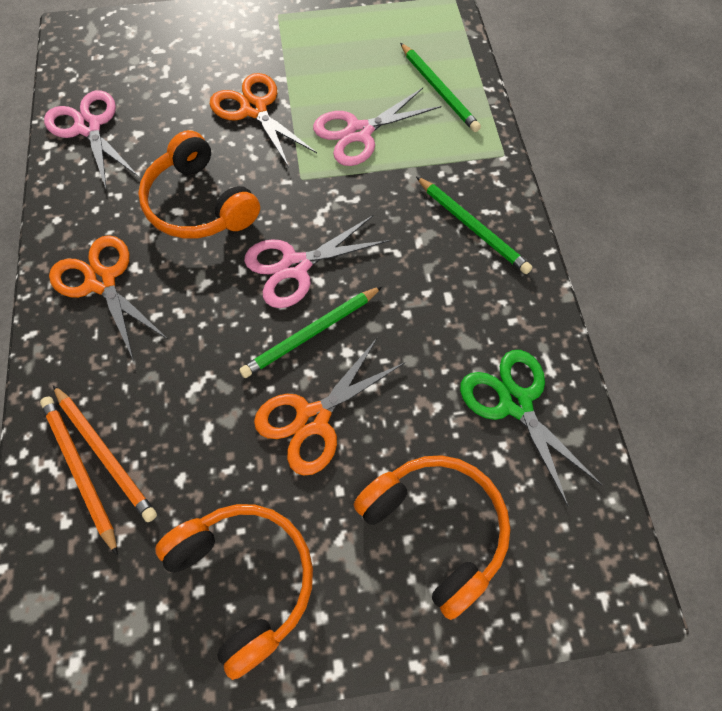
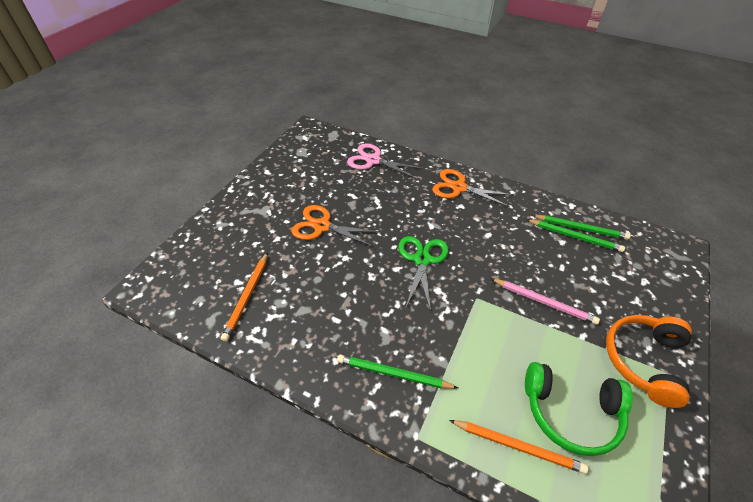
green headphones: 0 -> 1
orange headphones: 3 -> 1
orange scissors: 3 -> 2
pink pencil: 0 -> 1
pink scissors: 3 -> 1

